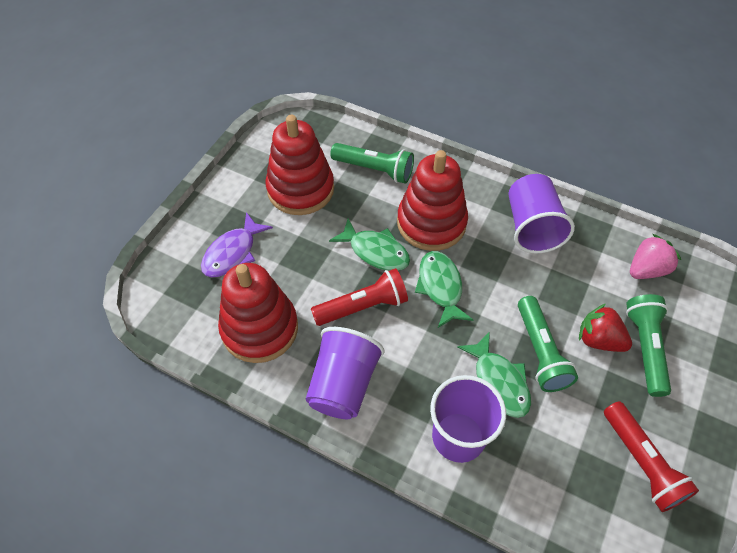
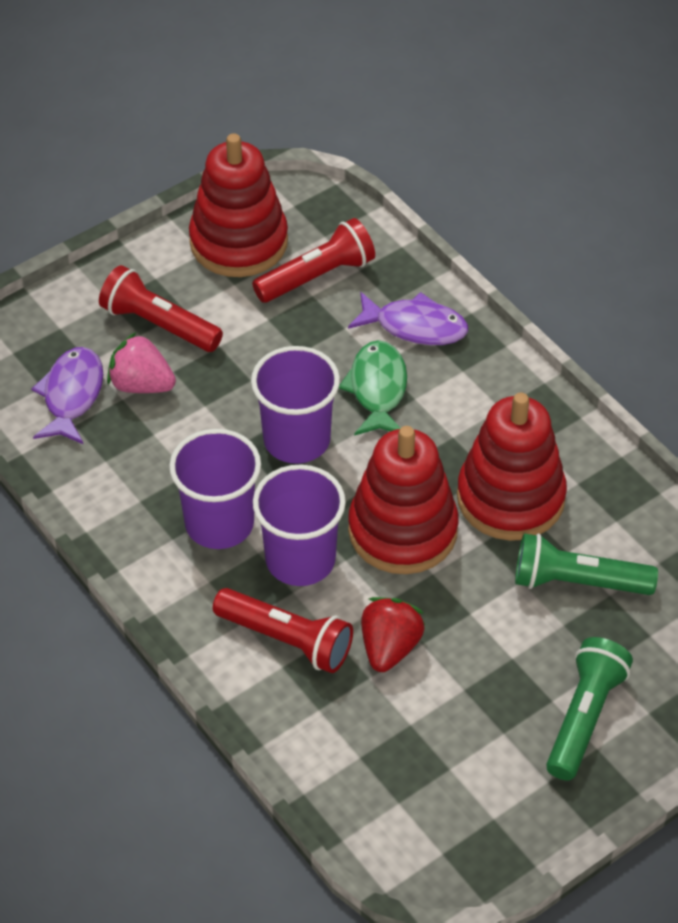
green fish: 3 -> 1
green flashlight: 3 -> 2
purple fish: 1 -> 2
red flashlight: 2 -> 3

